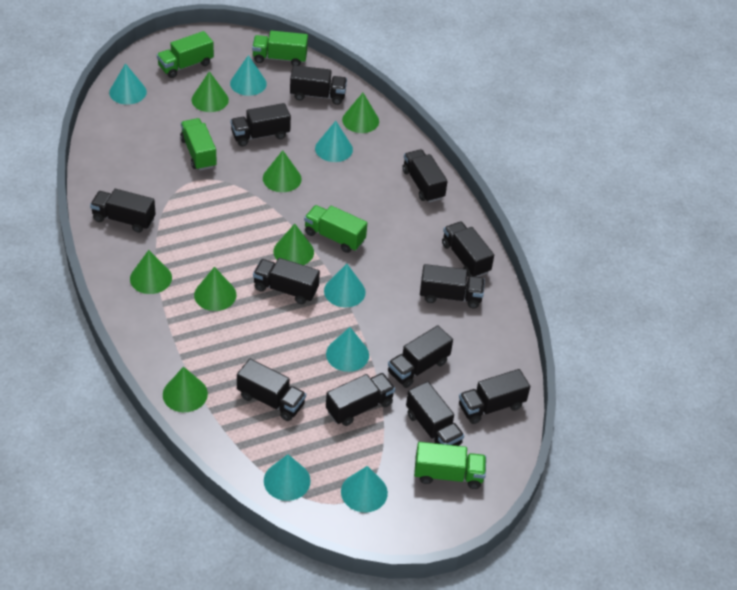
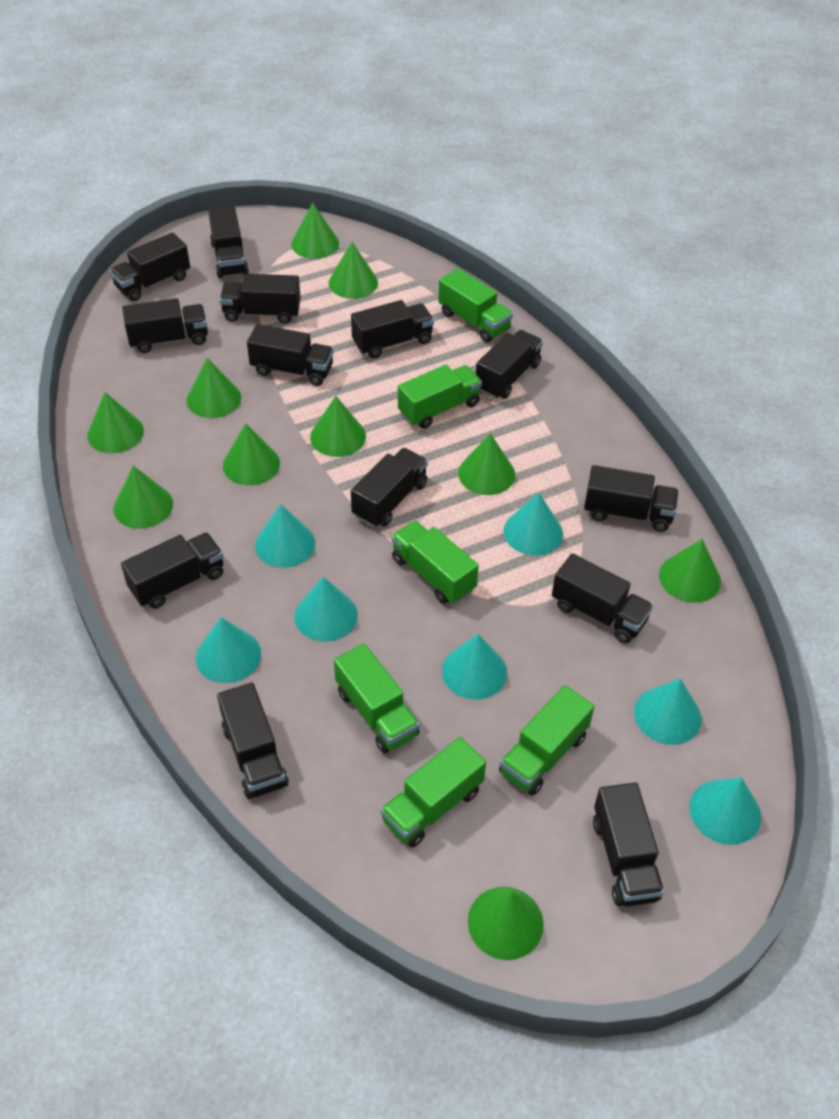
black truck: 12 -> 13
green cone: 7 -> 10
green truck: 5 -> 6

